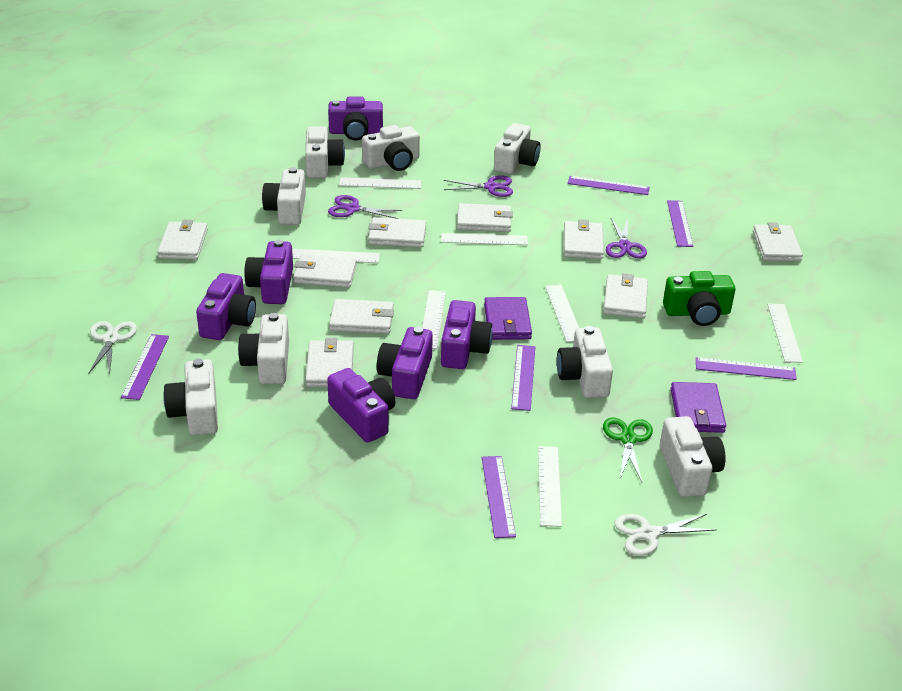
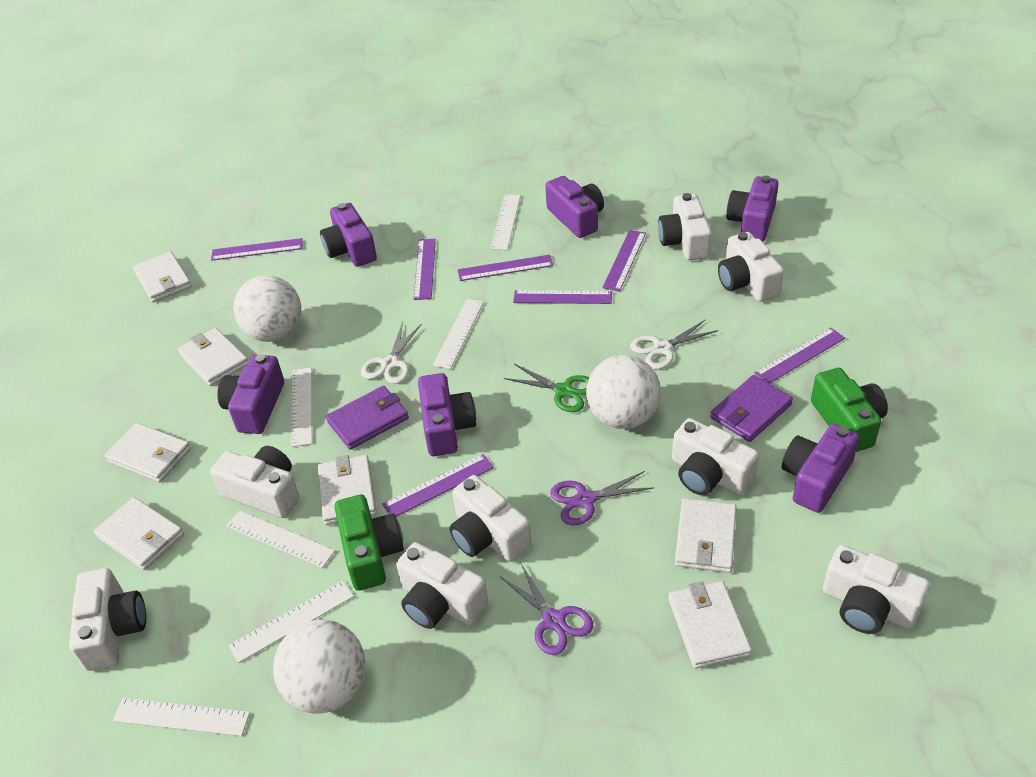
green camera: 1 -> 2
purple ruler: 6 -> 7
purple scissors: 3 -> 2
white ball: 0 -> 3
white ruler: 7 -> 6
white wallet: 9 -> 7

